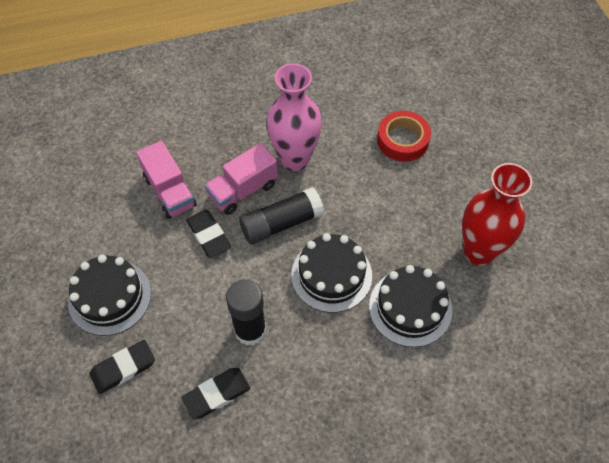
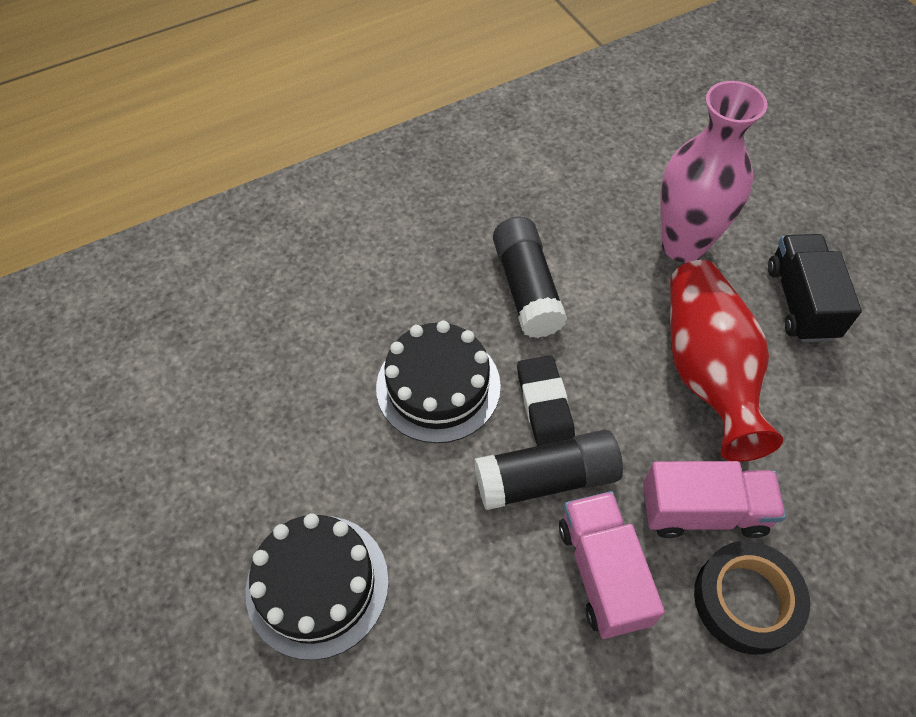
black cake: 3 -> 2
black eraser: 3 -> 1
black tape: 0 -> 1
black truck: 0 -> 1
red tape: 1 -> 0

